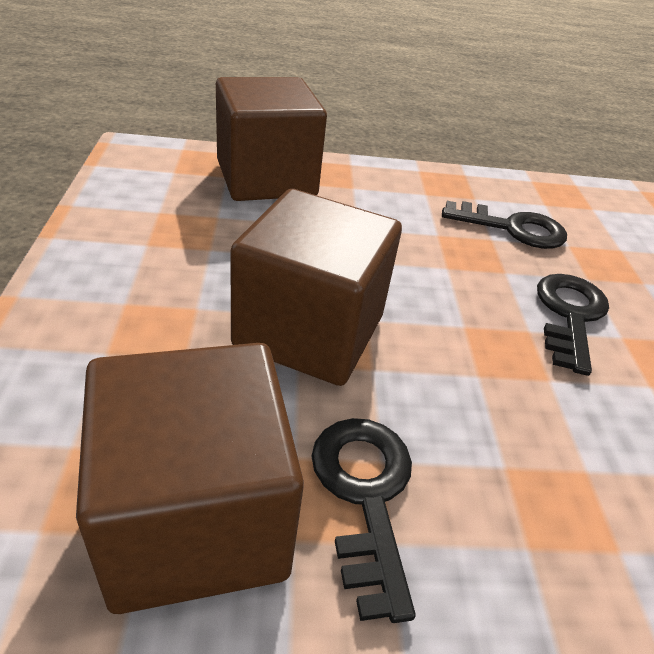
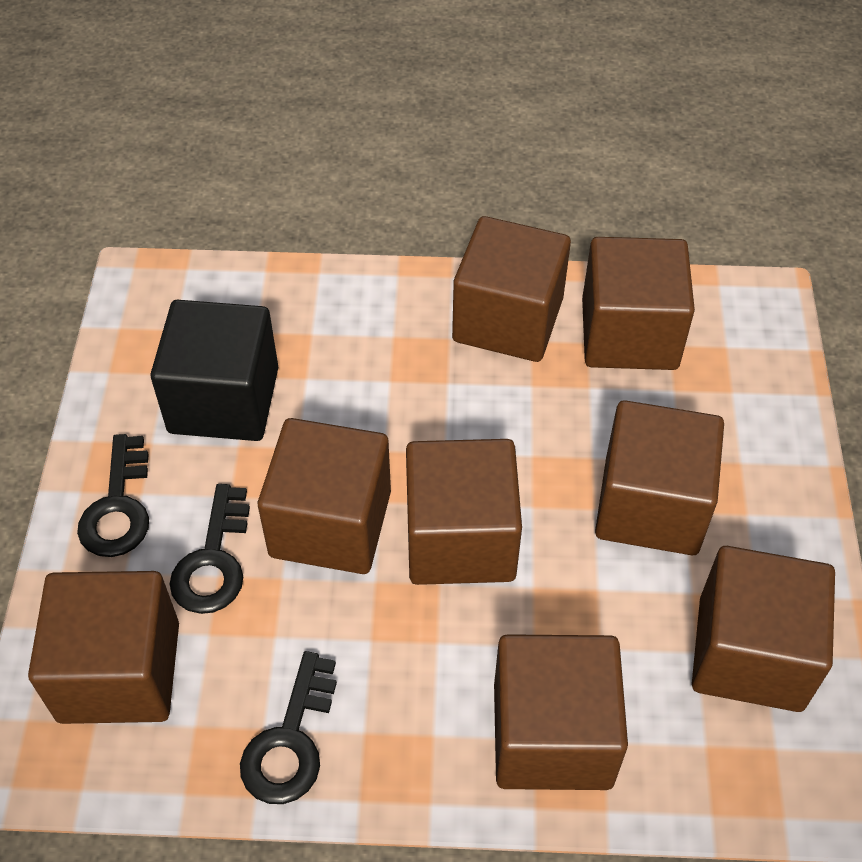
black cube: 0 -> 1
brown cube: 3 -> 8

